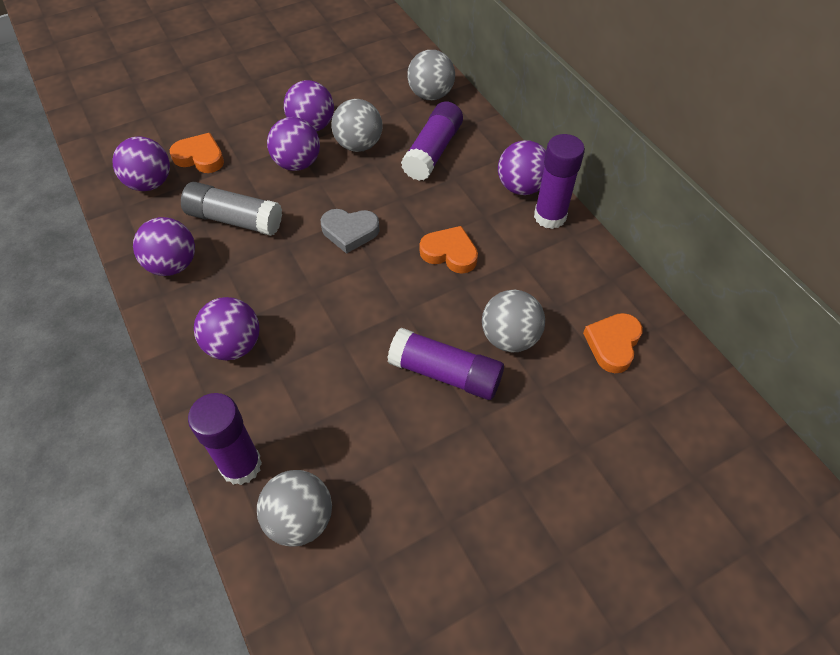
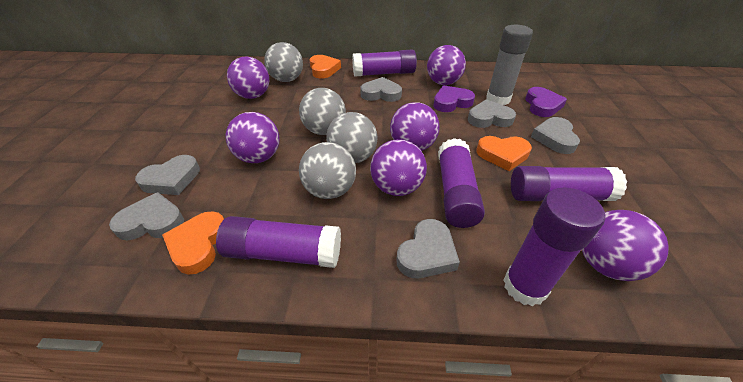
grey heart: 1 -> 6
purple glue stick: 4 -> 5
purple heart: 0 -> 2

